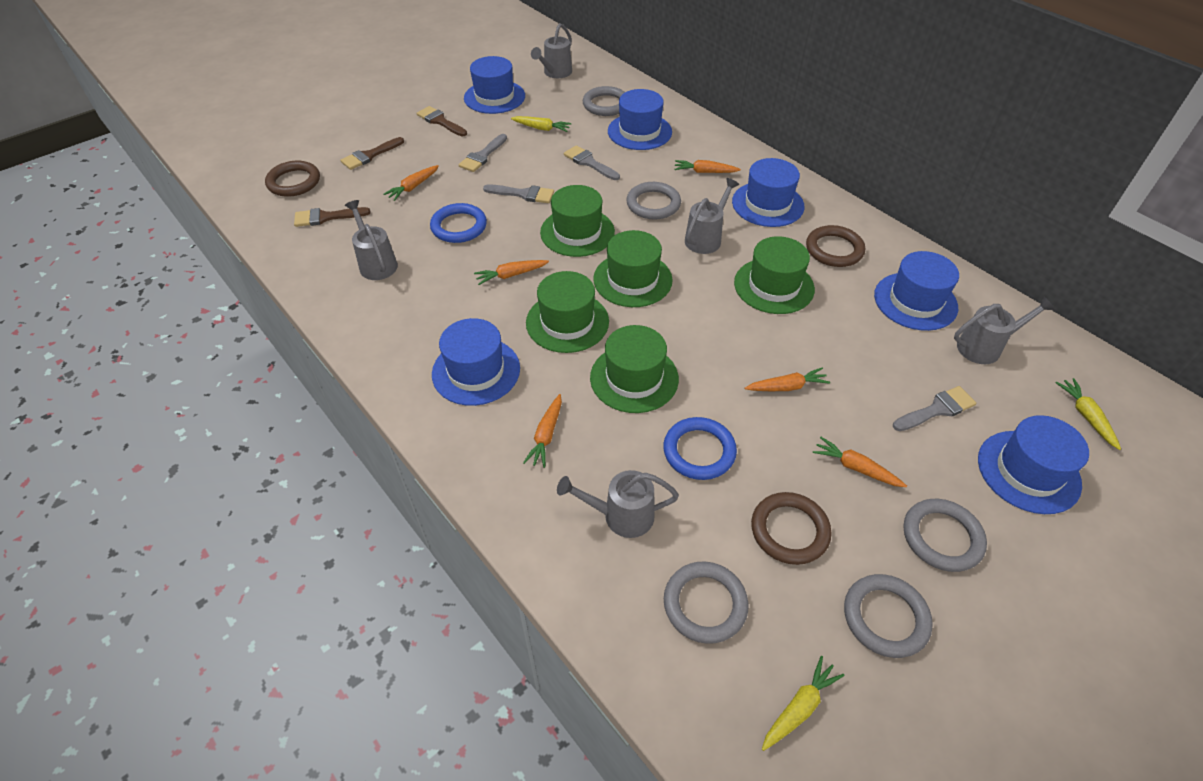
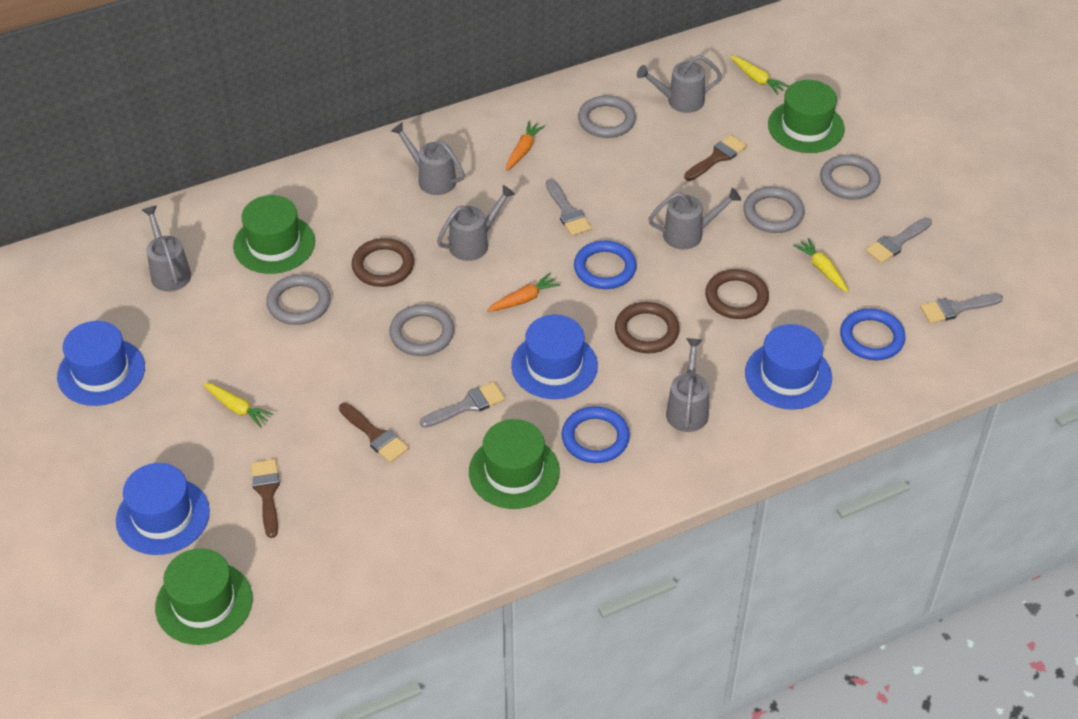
blue hat: 6 -> 4
blue ring: 2 -> 3
green hat: 5 -> 4
grey watering can: 5 -> 6
orange carrot: 6 -> 2

